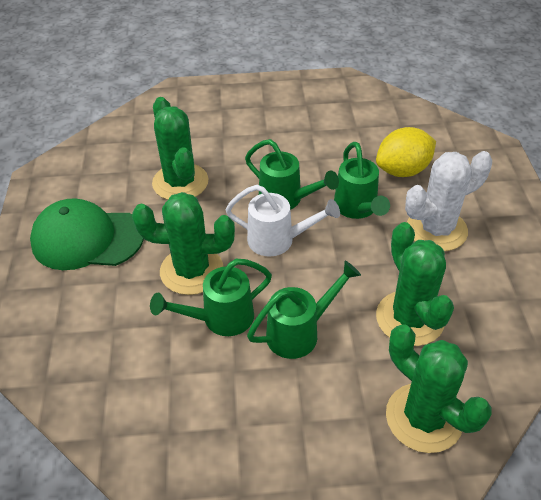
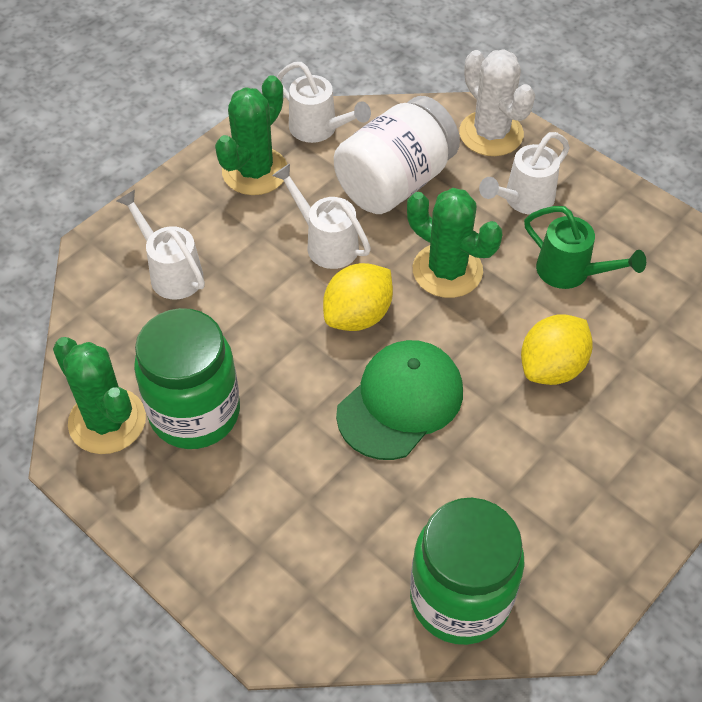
green cactus: 4 -> 3
green jar: 0 -> 2
green watering can: 4 -> 1
white jar: 0 -> 1
white watering can: 1 -> 4
yellow lemon: 1 -> 2

